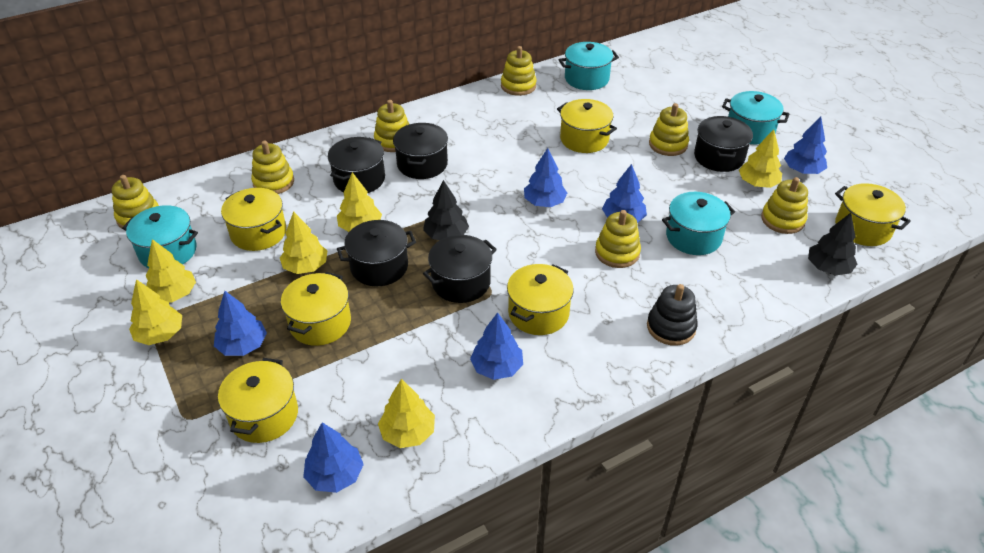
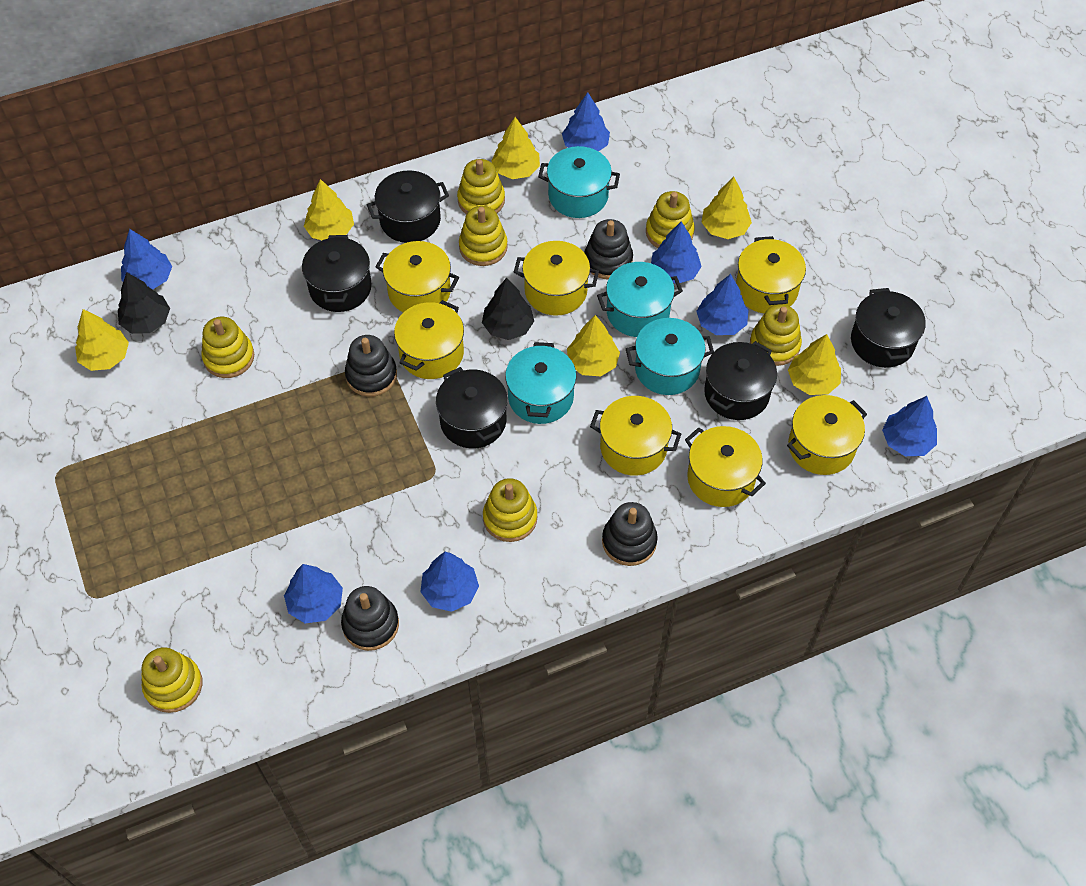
black stacking toy: 1 -> 4
blue tree: 6 -> 7
yellow pot: 6 -> 7

